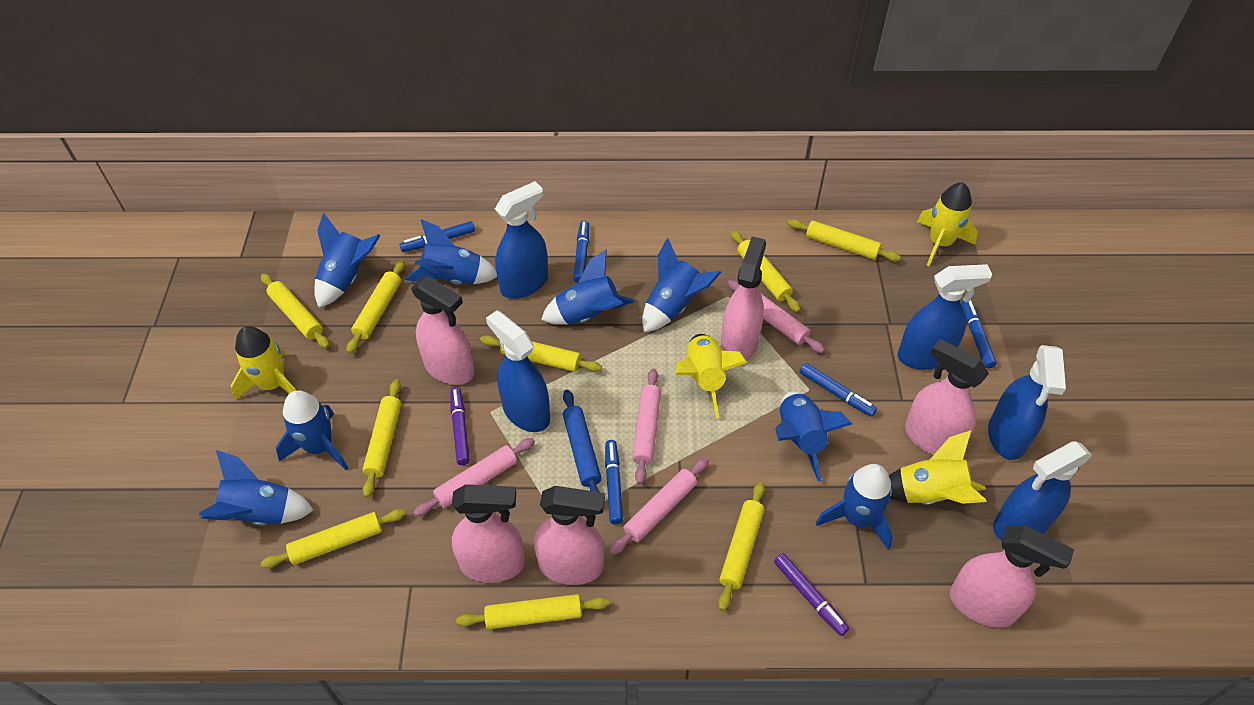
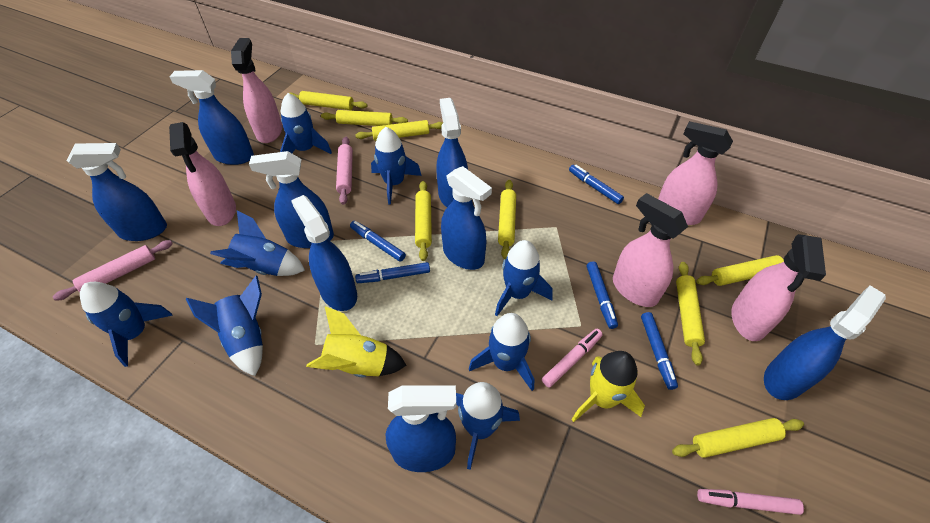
blue rolling pin: 1 -> 0
blue spray bottle: 5 -> 8
pink marker: 0 -> 2
pink rolling pin: 4 -> 2
pink spray bottle: 6 -> 5
purple marker: 2 -> 0
yellow rocket: 4 -> 2
yellow rolling pin: 9 -> 8

